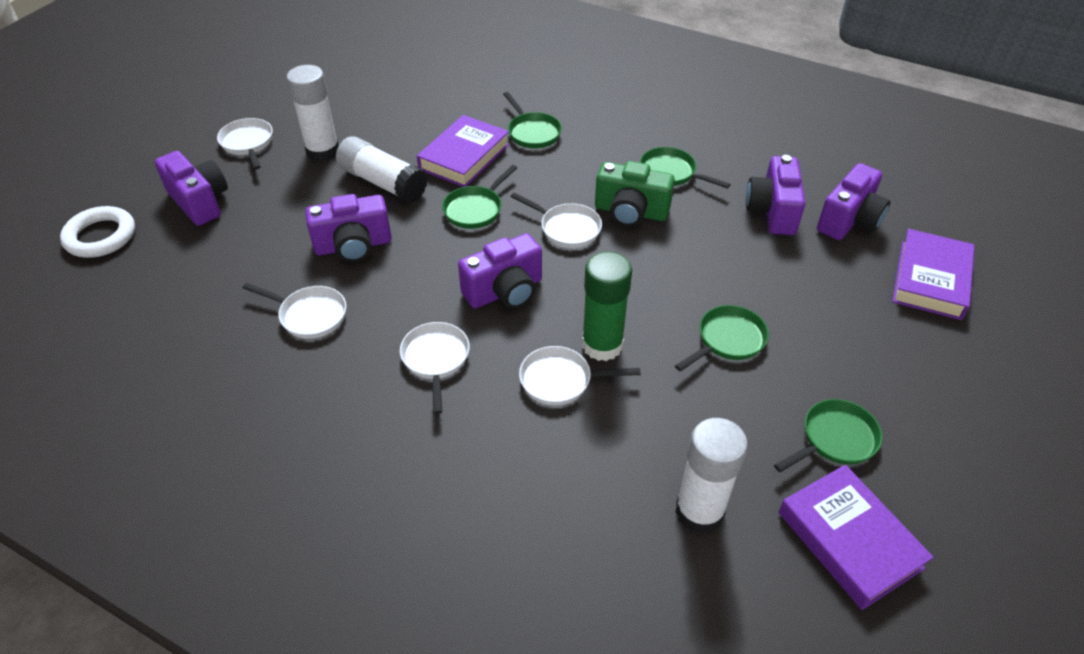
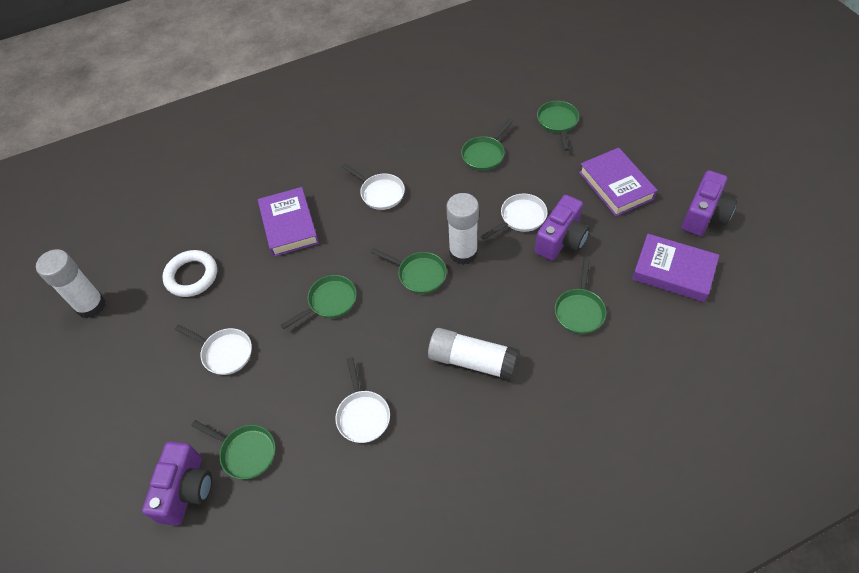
green camera: 1 -> 0
green glue stick: 1 -> 0
green pan: 5 -> 6
purple camera: 5 -> 3
white pan: 5 -> 4

